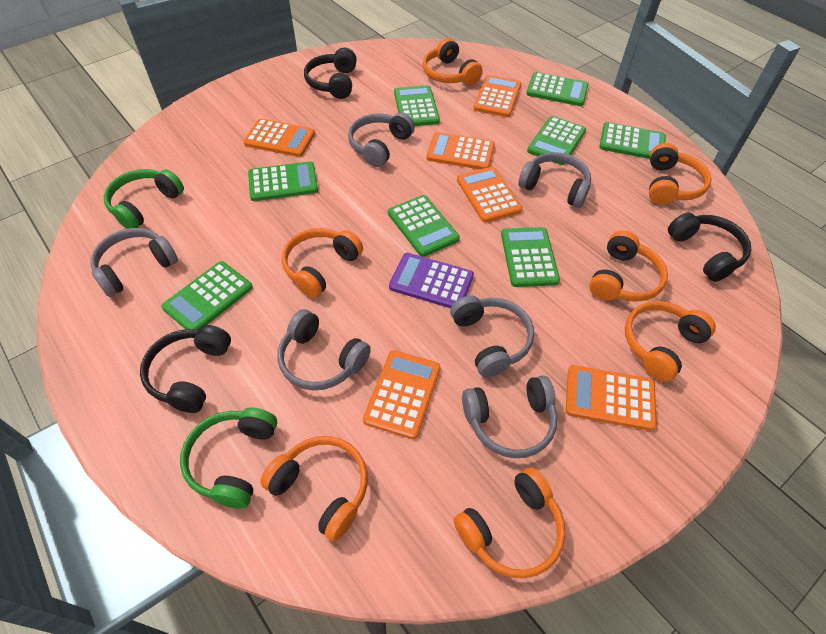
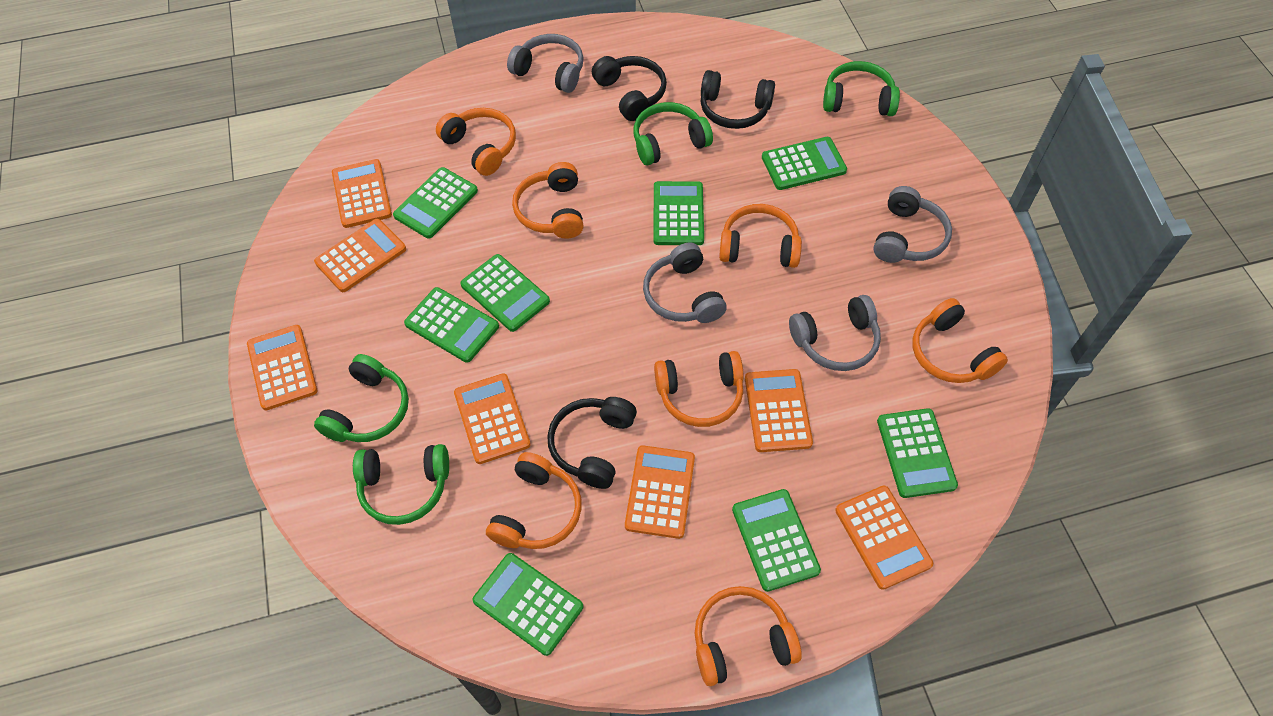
green headphones: 2 -> 4
grey headphones: 6 -> 4
orange calculator: 6 -> 7
purple calculator: 1 -> 0

